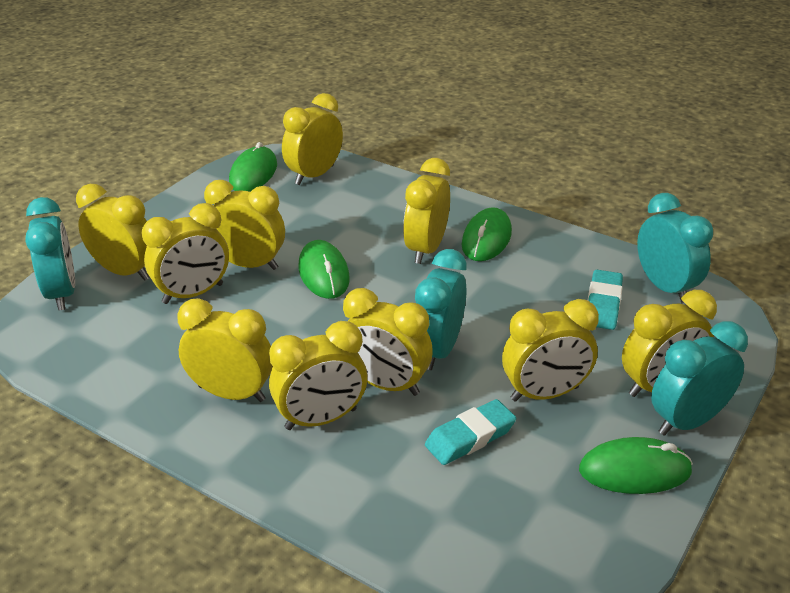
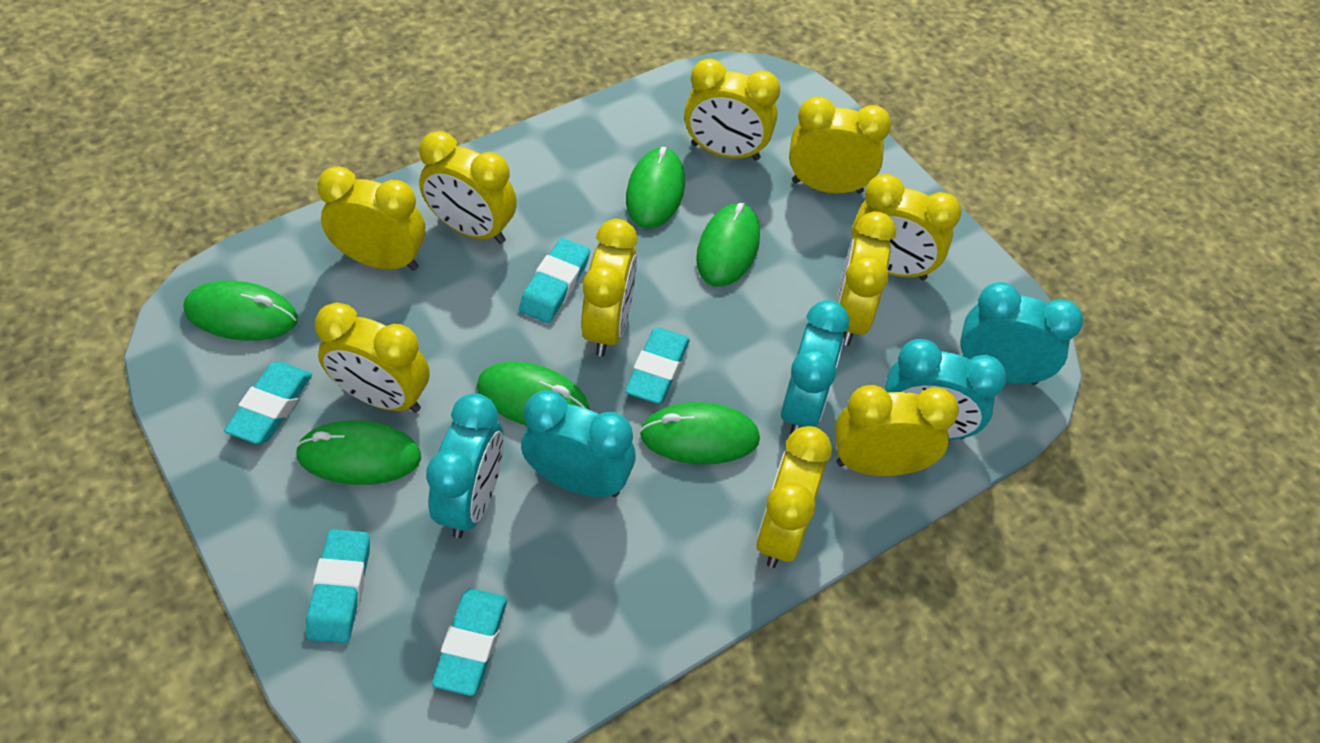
green mouse: 4 -> 6
turquoise clock: 4 -> 5
turquoise eraser: 2 -> 5

